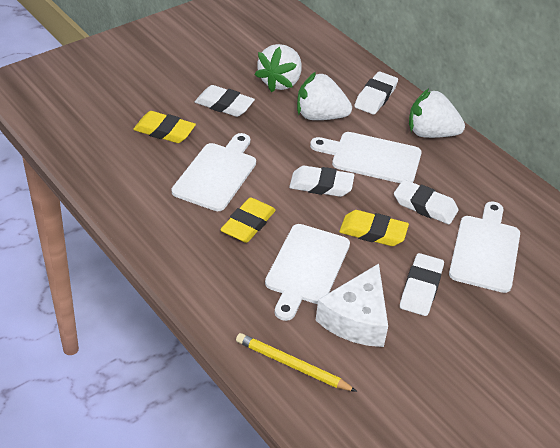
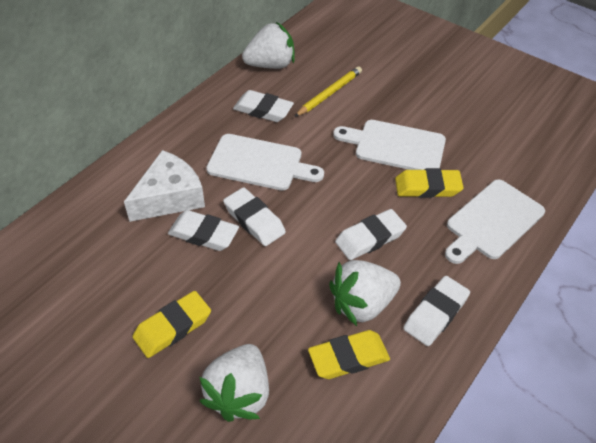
white cutting board: 4 -> 3

